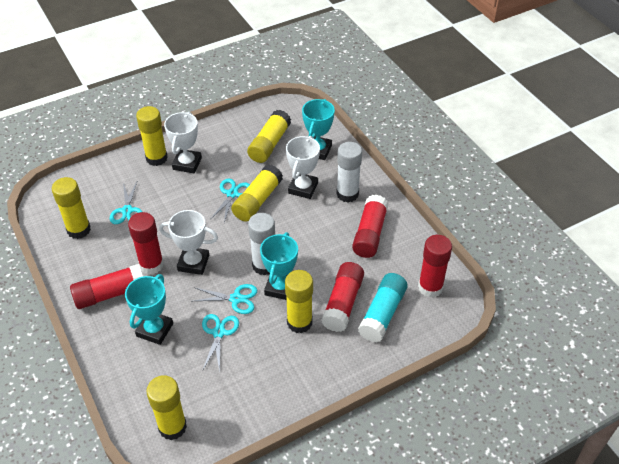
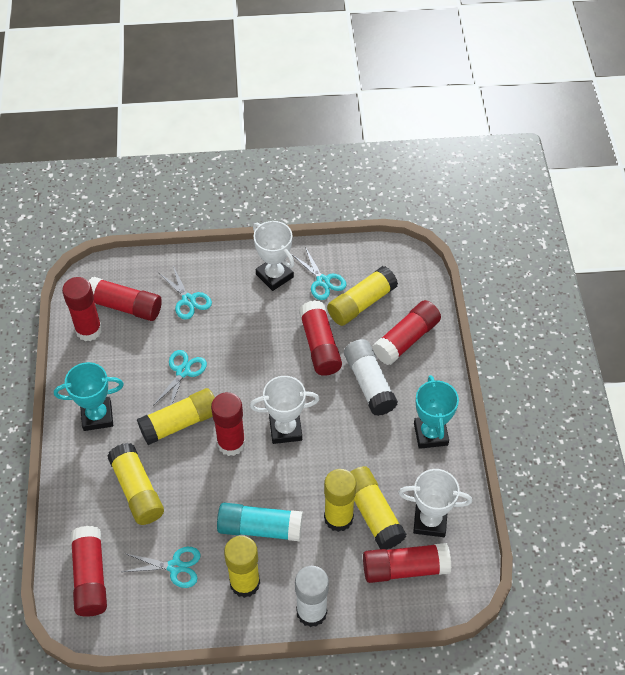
red glue stick: 5 -> 7
turquoise trophy: 3 -> 2

